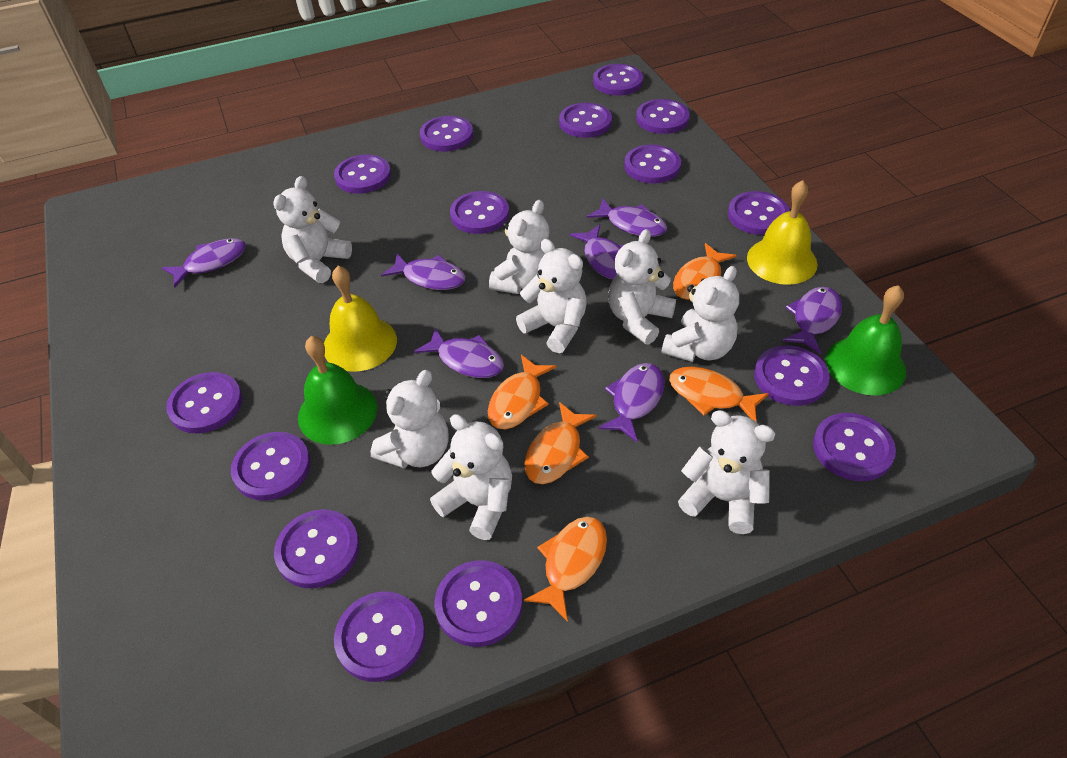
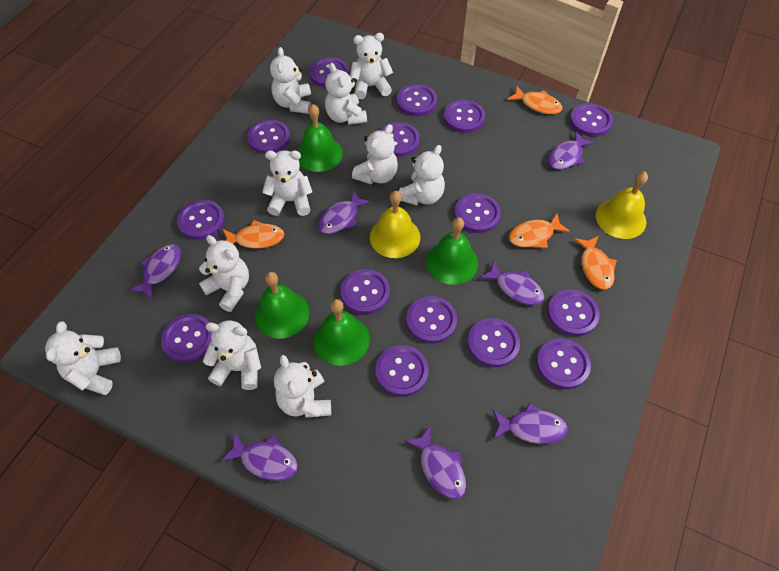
green bell: 2 -> 4
orange fish: 5 -> 4
white teddy bear: 8 -> 10

